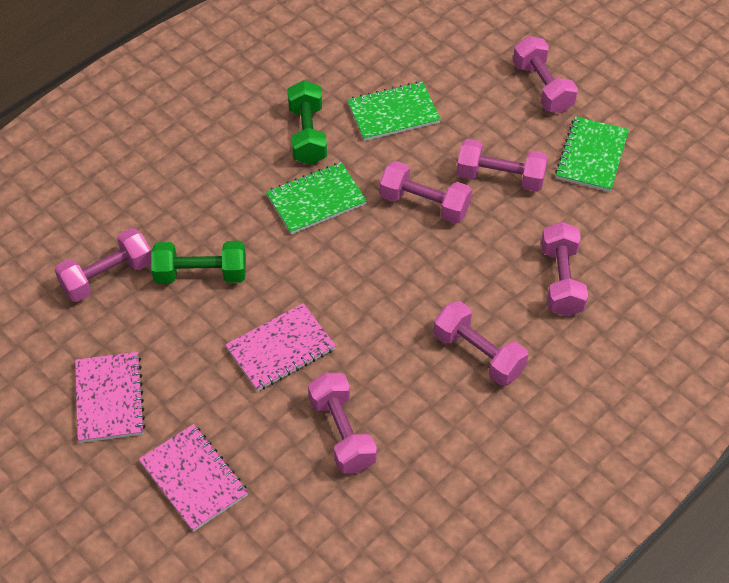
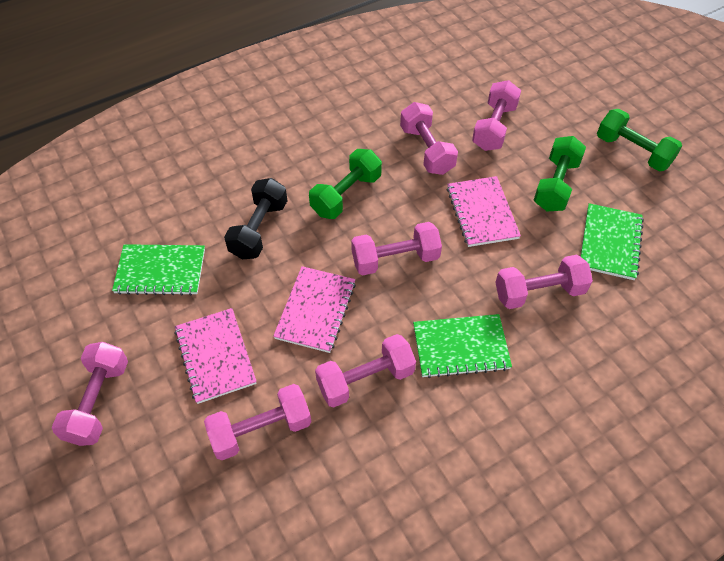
black dumbbell: 0 -> 1
green dumbbell: 2 -> 3

